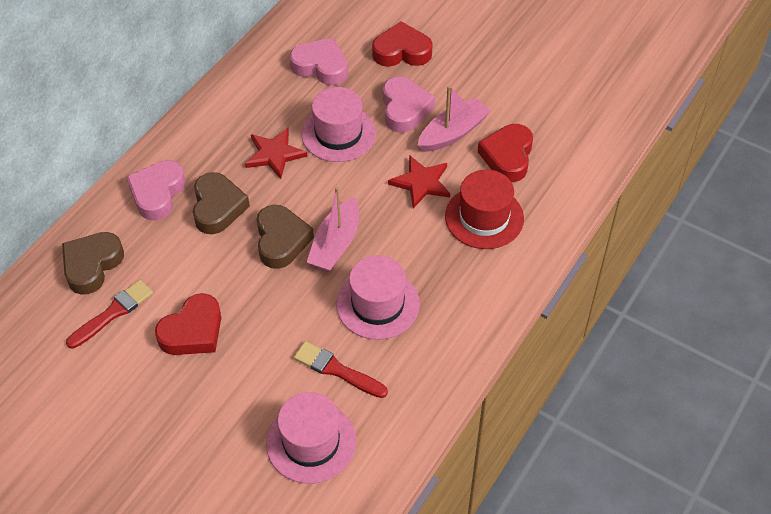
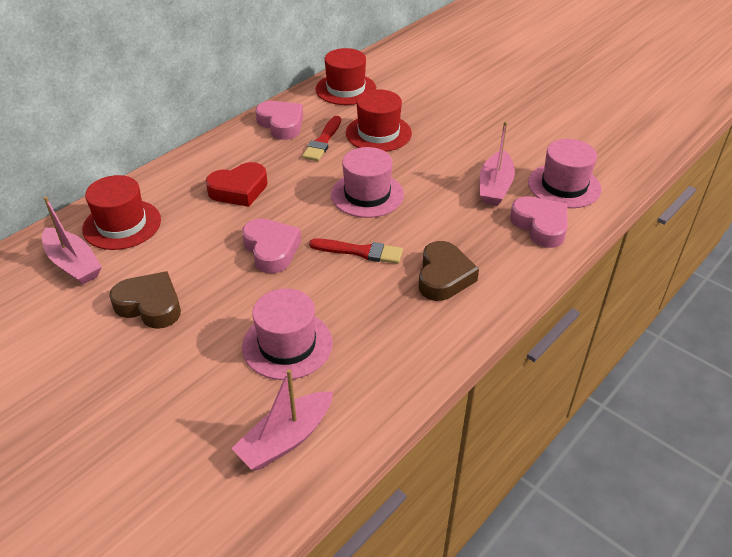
brown heart: 3 -> 2
pink boat: 2 -> 3
red hat: 1 -> 3
red heart: 3 -> 1
red star: 2 -> 0

